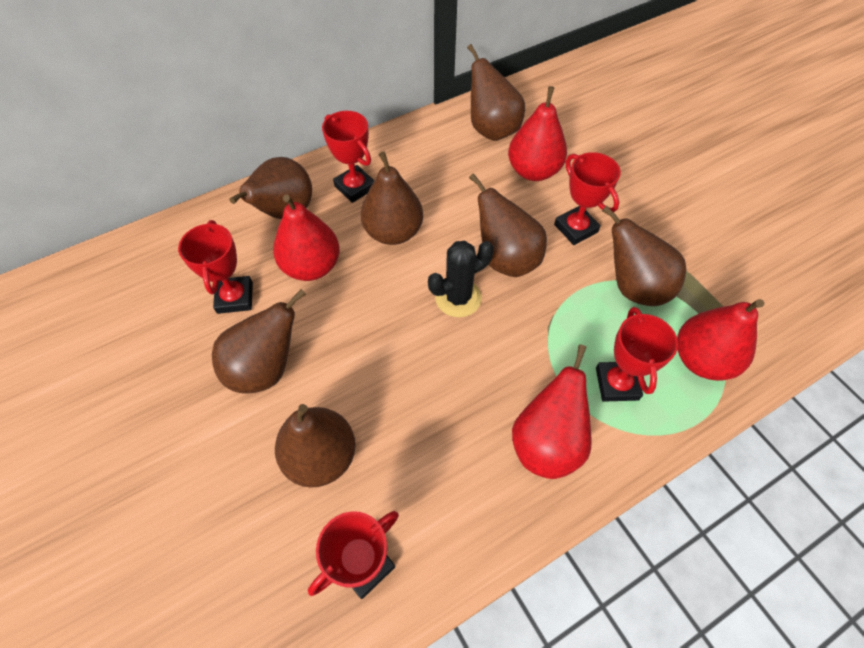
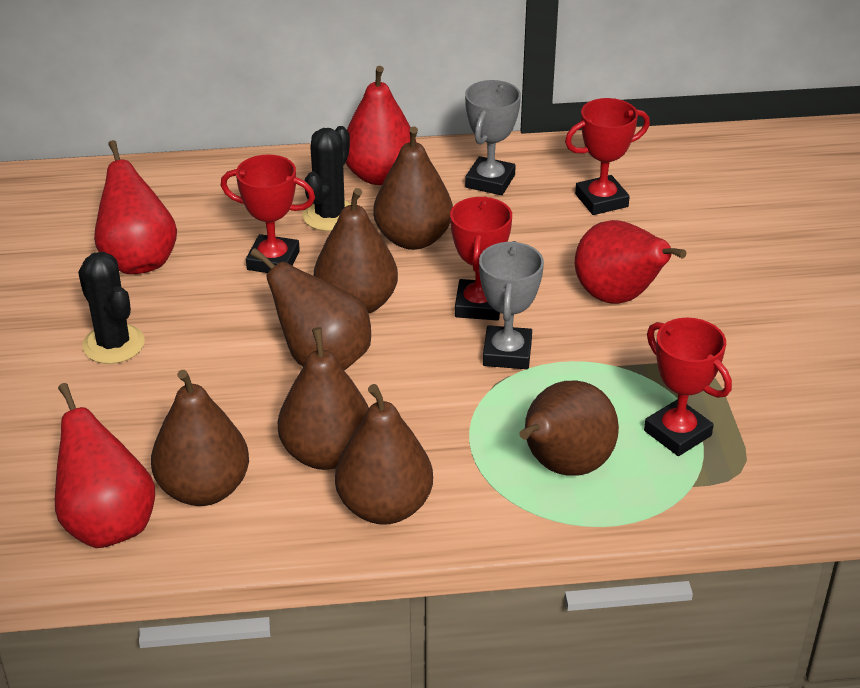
black cactus: 1 -> 2
grey trophy: 0 -> 2
red trophy: 5 -> 4

